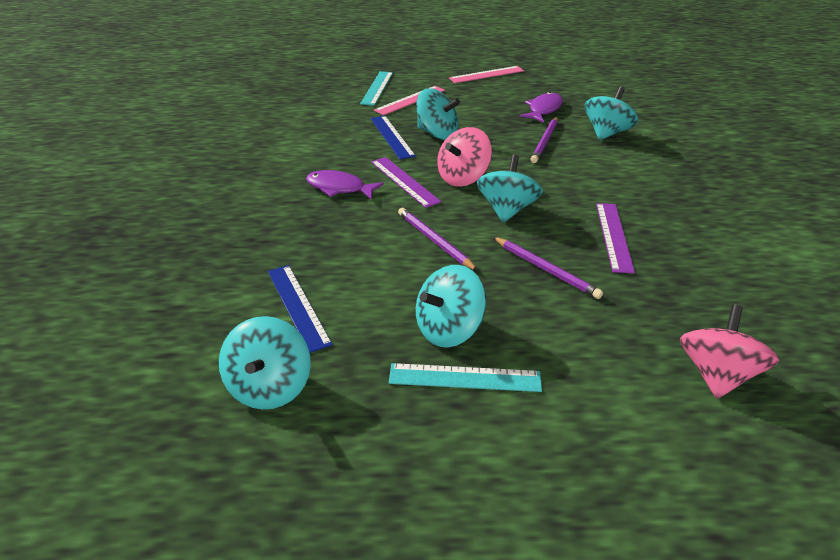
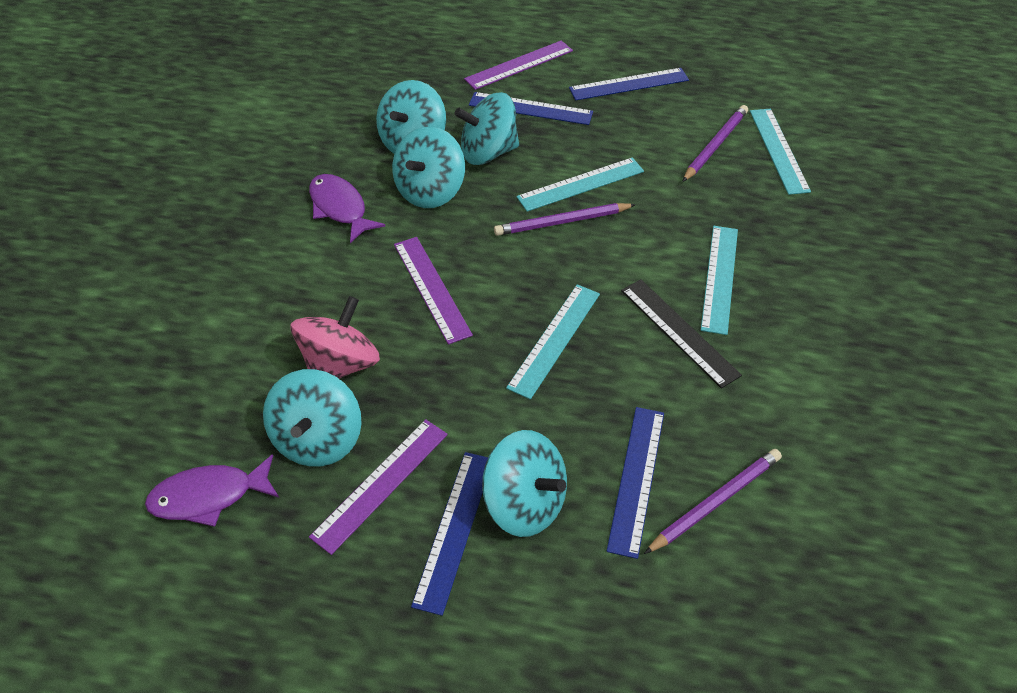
black ruler: 0 -> 1
blue ruler: 2 -> 4
pink ruler: 2 -> 0
pink spinning top: 2 -> 1
purple ruler: 2 -> 3
turquoise ruler: 2 -> 4

